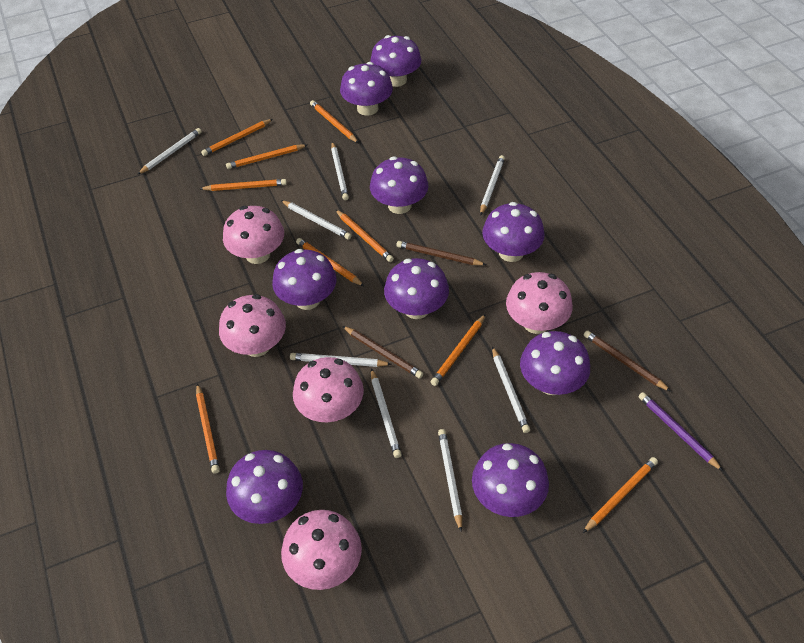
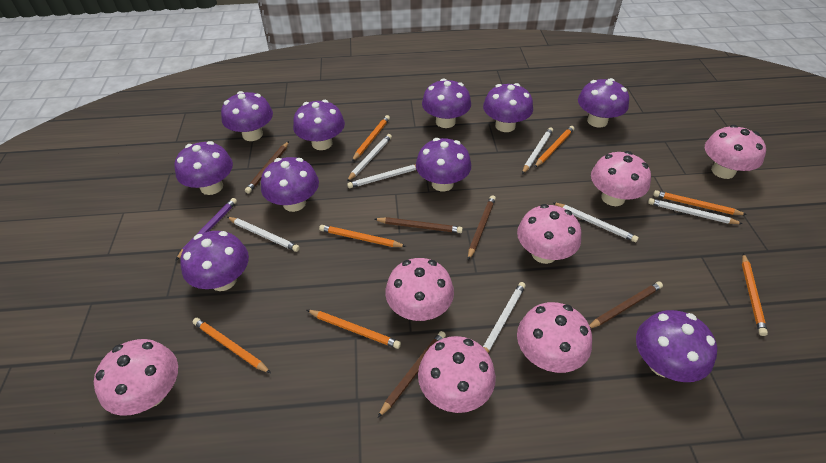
brown pencil: 3 -> 5
orange pencil: 9 -> 7
pink mushroom: 5 -> 7
purple mushroom: 9 -> 10
white pencil: 8 -> 7

